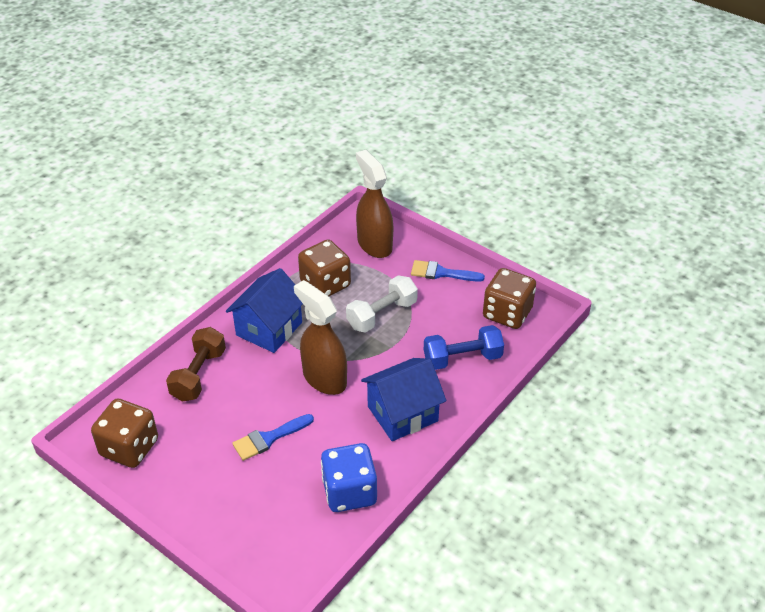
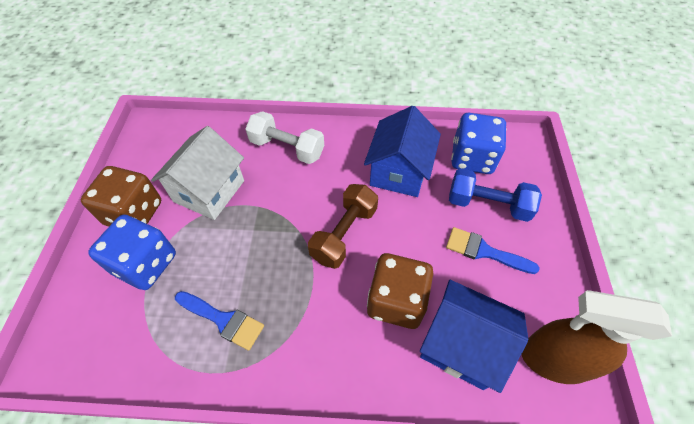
blue dice: 1 -> 2
brown dice: 3 -> 2
brown spray bottle: 2 -> 1
white house: 0 -> 1

